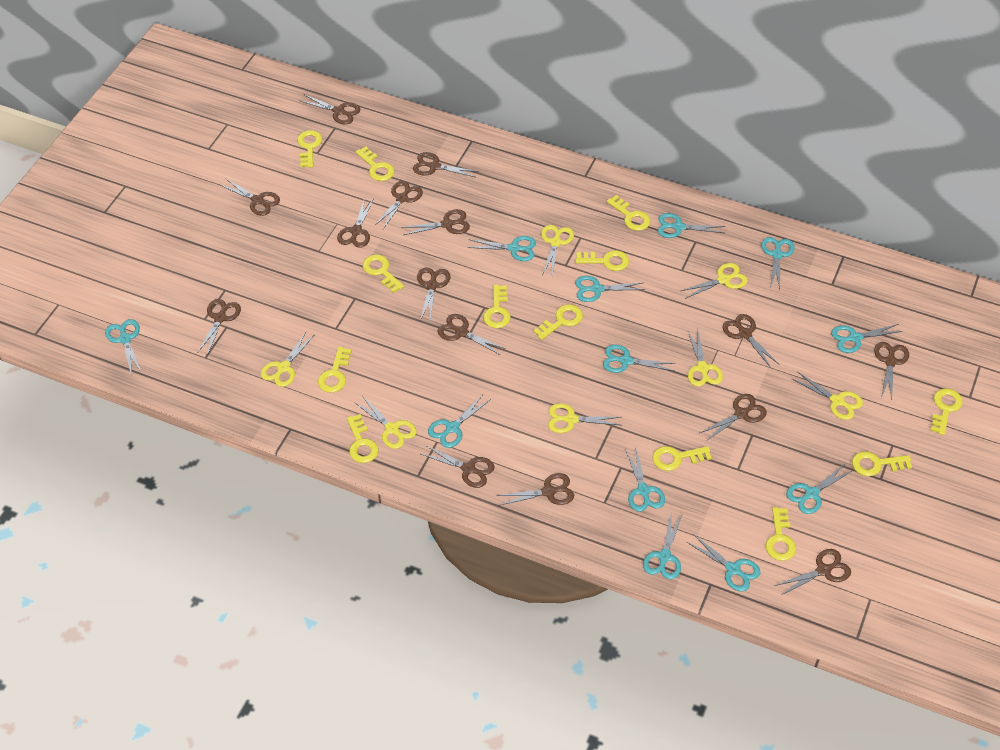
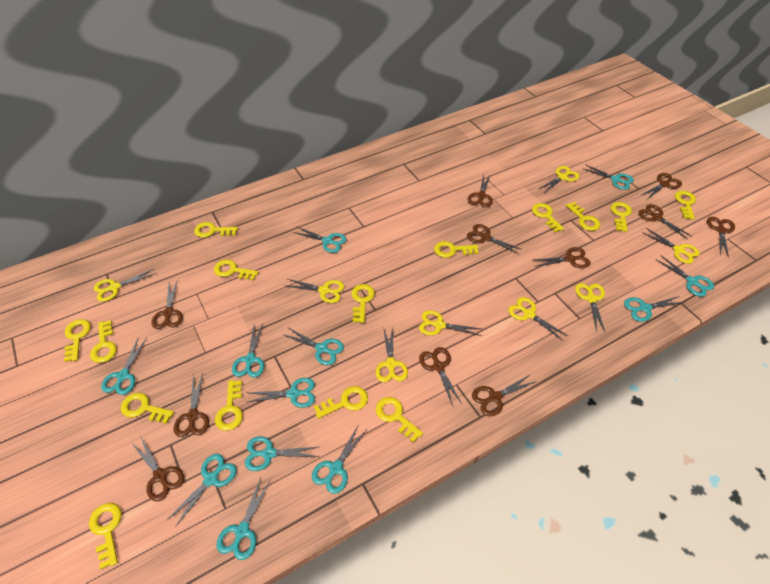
brown scissors: 15 -> 11
yellow key: 13 -> 15
yellow scissors: 7 -> 8

